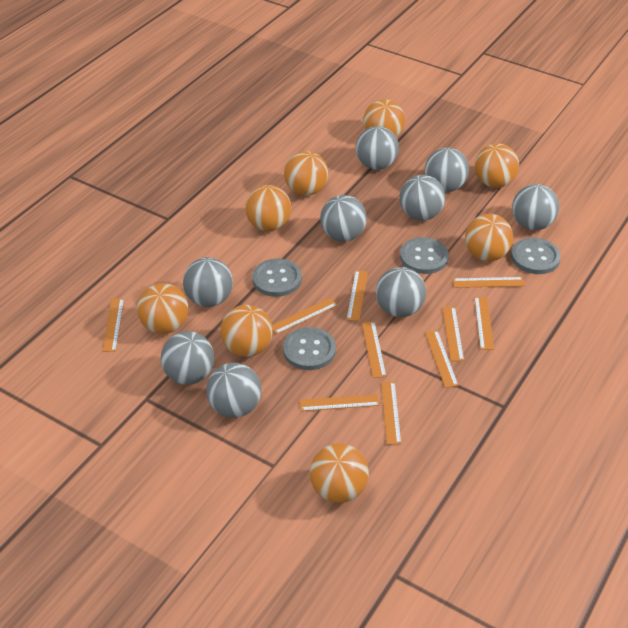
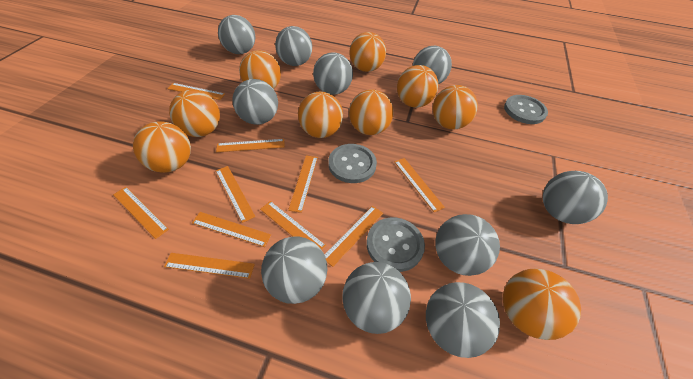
grey ball: 9 -> 10
grey button: 4 -> 3
orange ball: 8 -> 9

